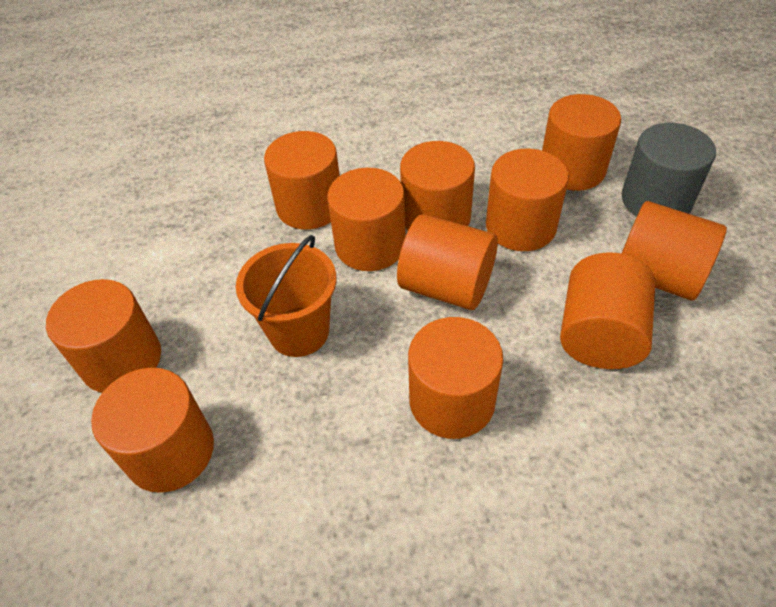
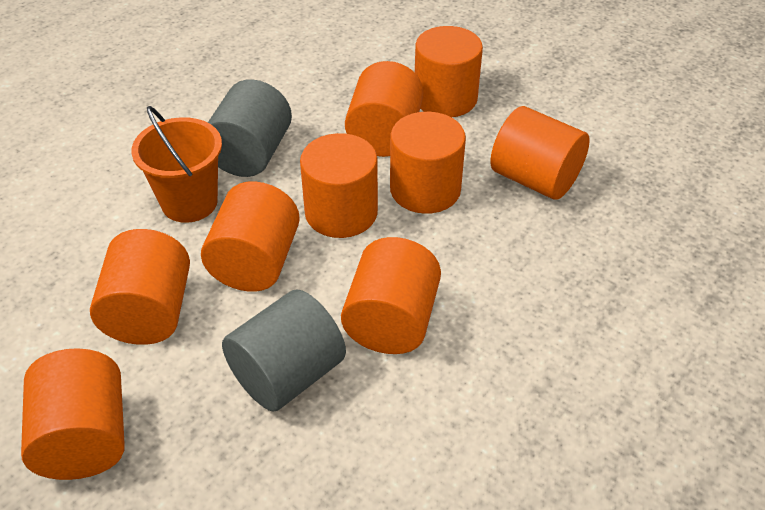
grey cylinder: 1 -> 2
orange cylinder: 11 -> 9

